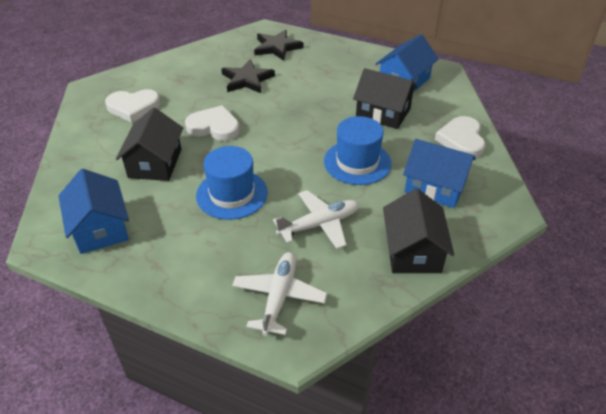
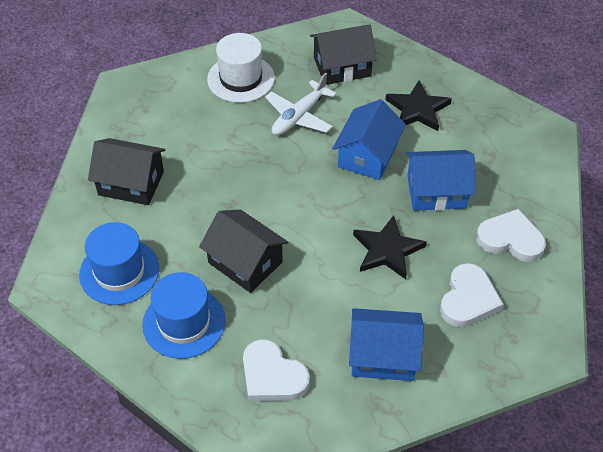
white hat: 0 -> 1
white plane: 2 -> 1

